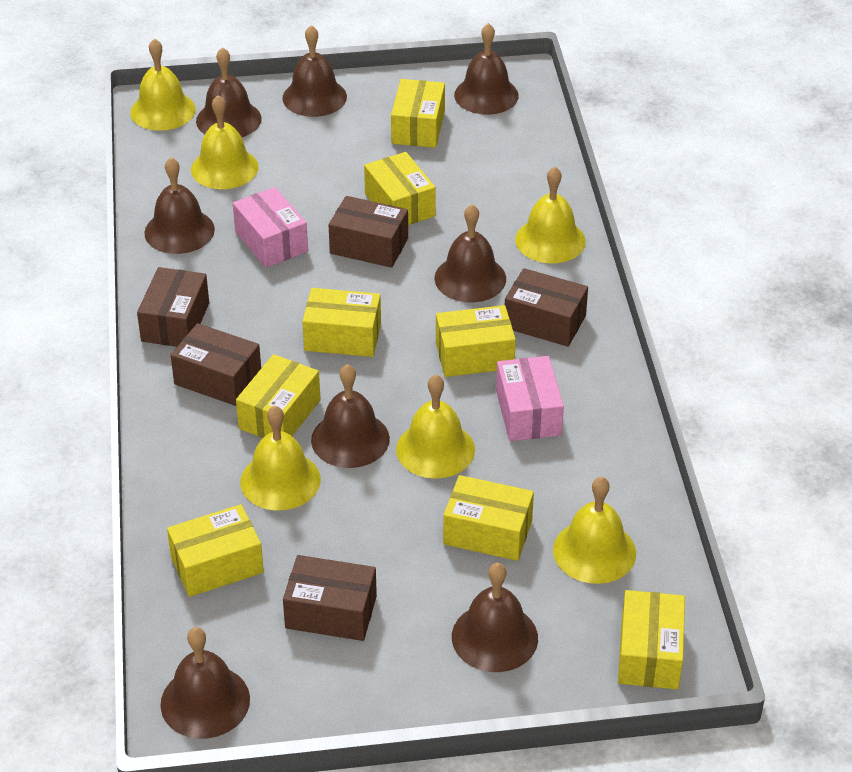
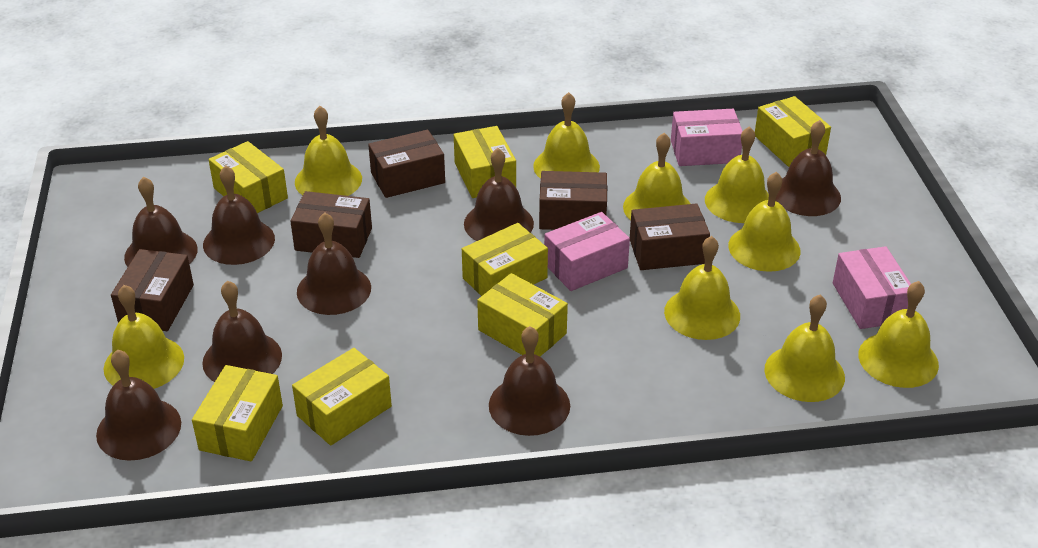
pink box: 2 -> 3
yellow bell: 6 -> 9
yellow box: 8 -> 7

